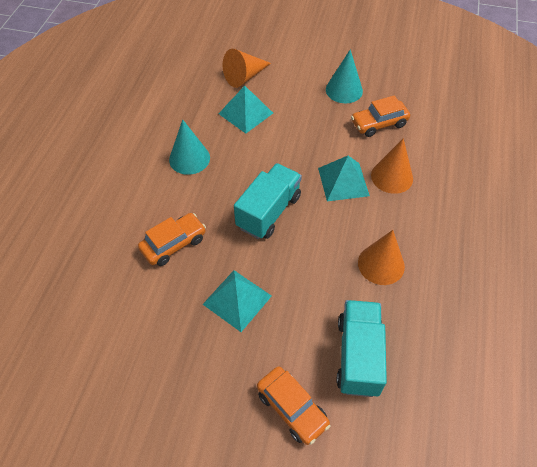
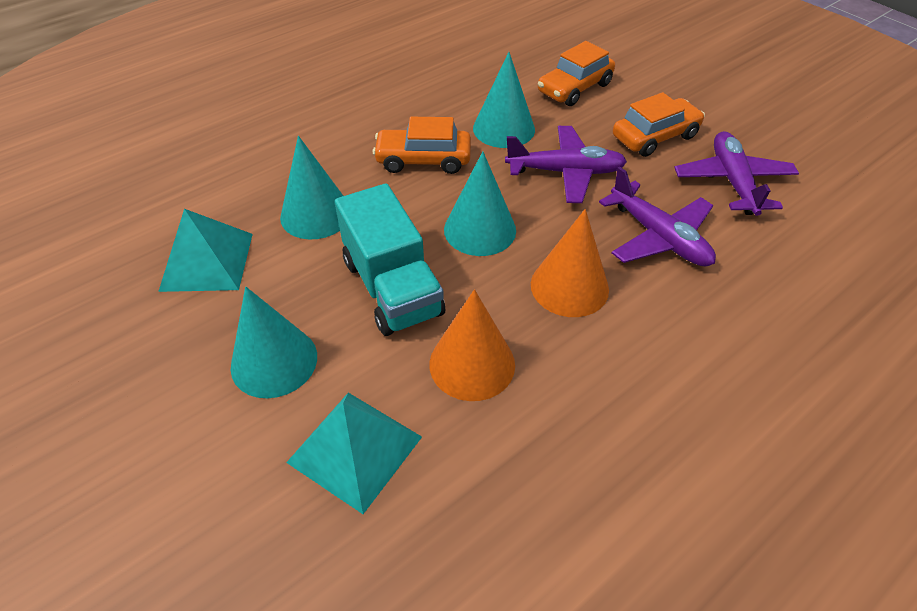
orange cone: 3 -> 2
purple plane: 0 -> 3
turquoise cone: 2 -> 4
turquoise pyramid: 3 -> 2
turquoise truck: 2 -> 1

